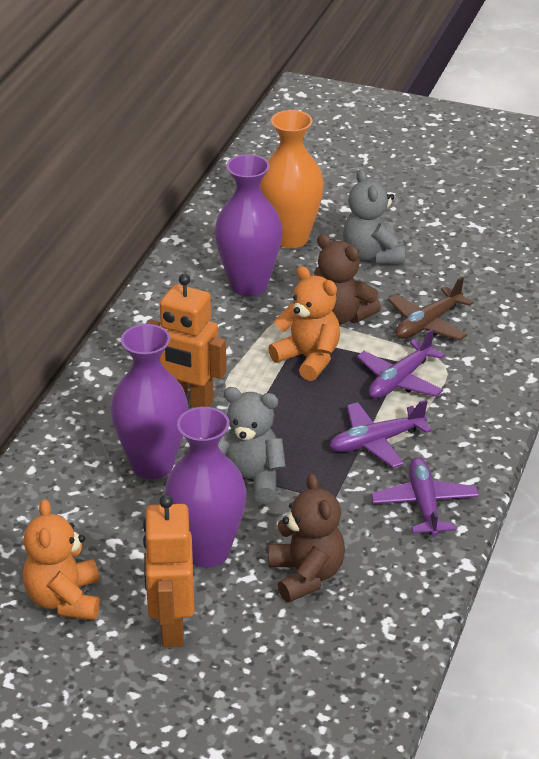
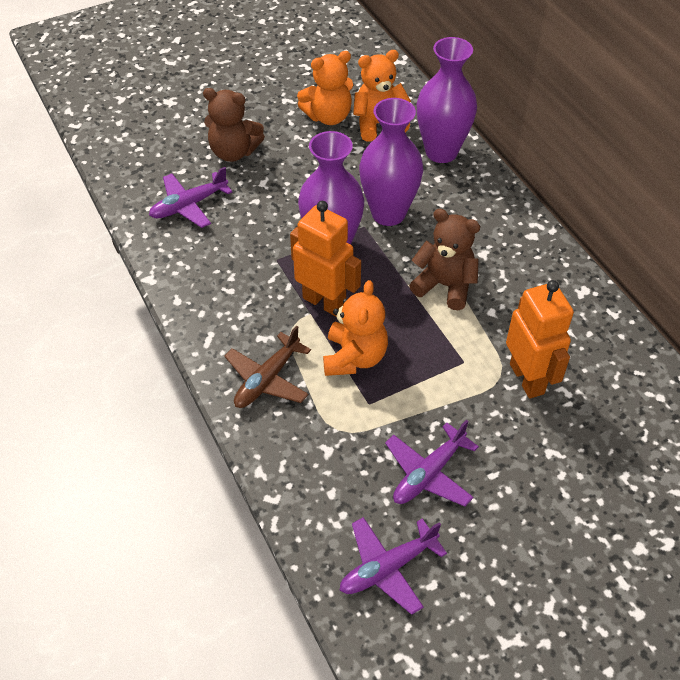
grey teddy bear: 2 -> 0
orange teddy bear: 2 -> 3
orange vase: 1 -> 0

